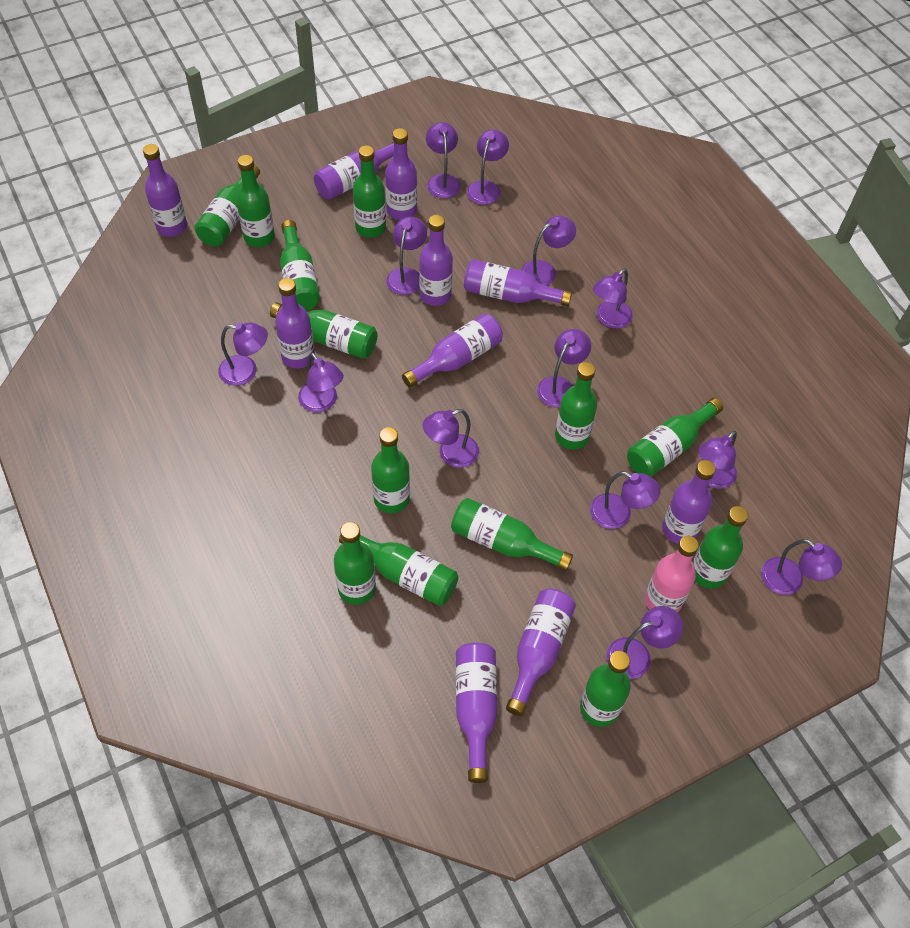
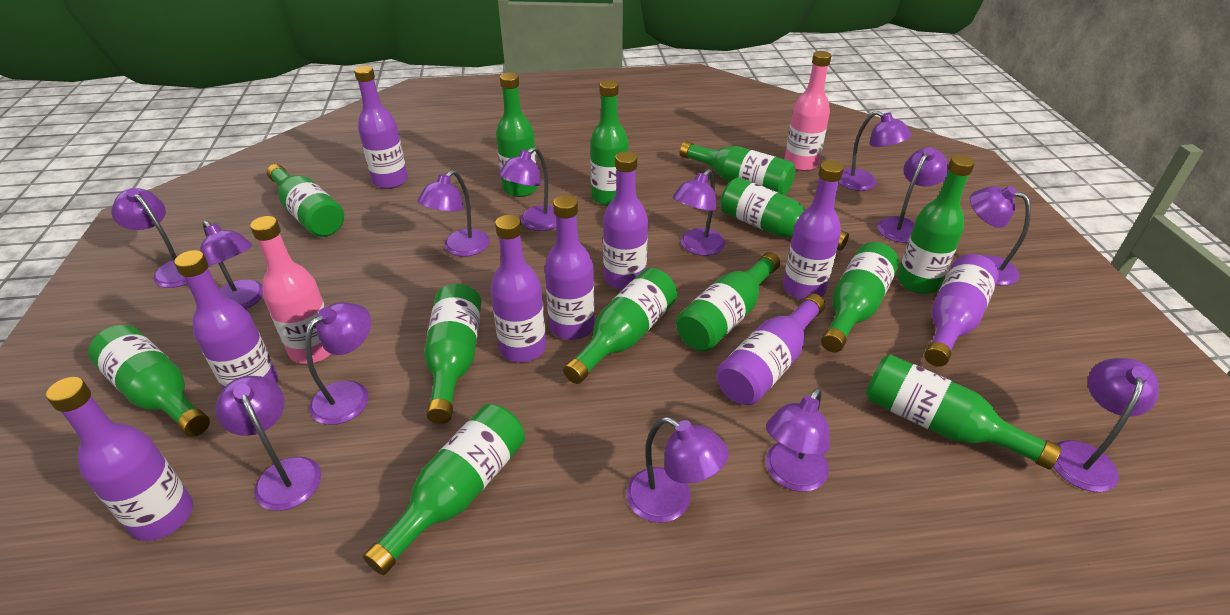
pink bottle: 1 -> 2
purple bottle: 10 -> 9

